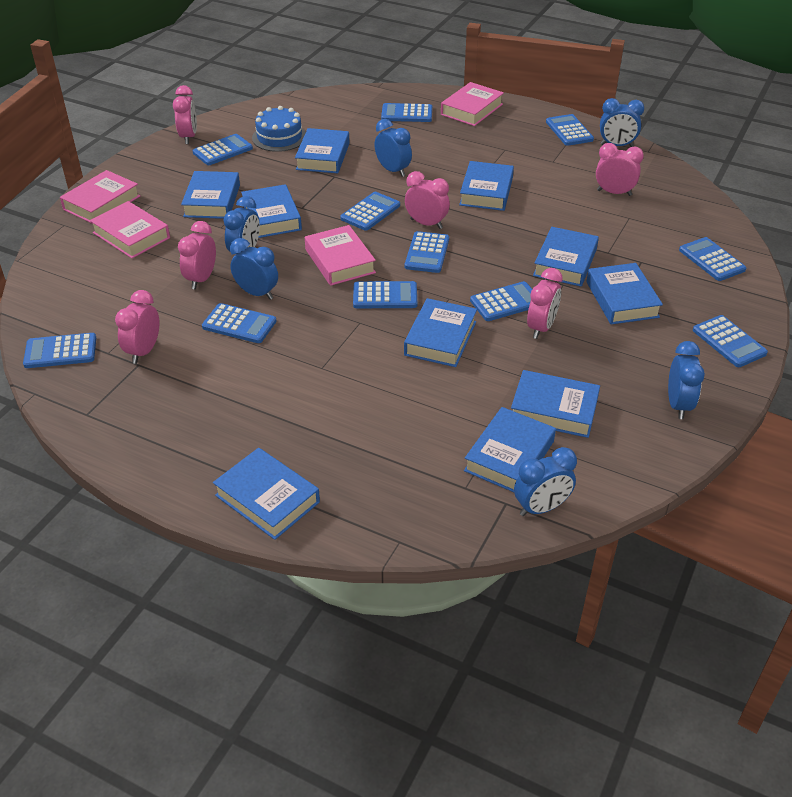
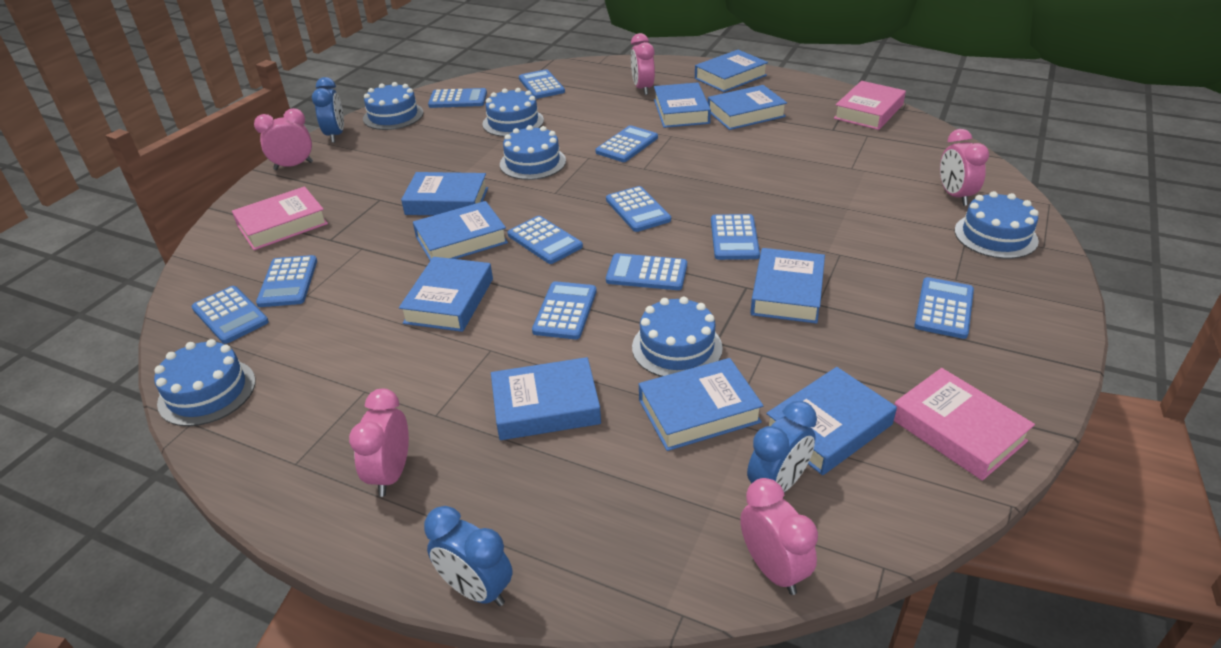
blue cake: 1 -> 6
blue clock: 6 -> 3
pink book: 4 -> 3
pink clock: 6 -> 5

